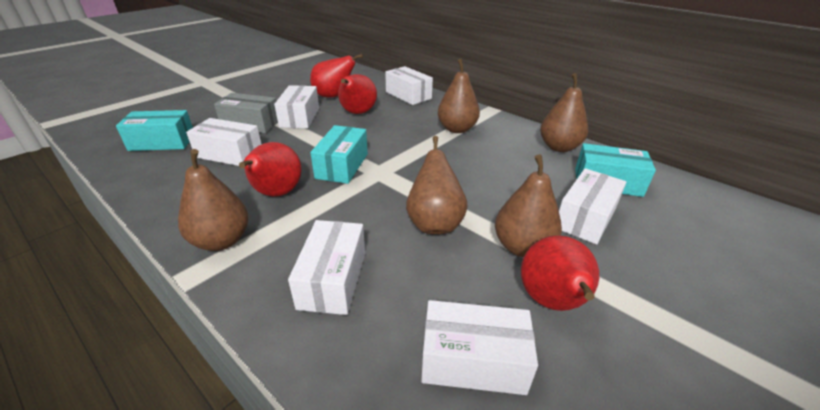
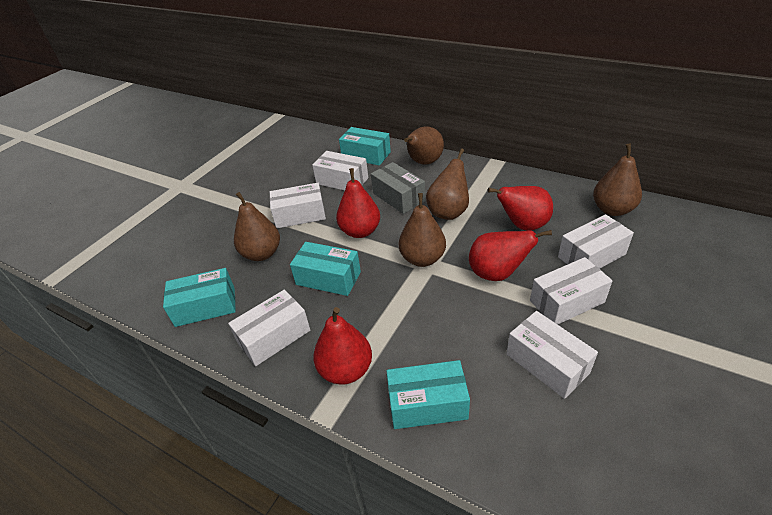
turquoise box: 3 -> 4

